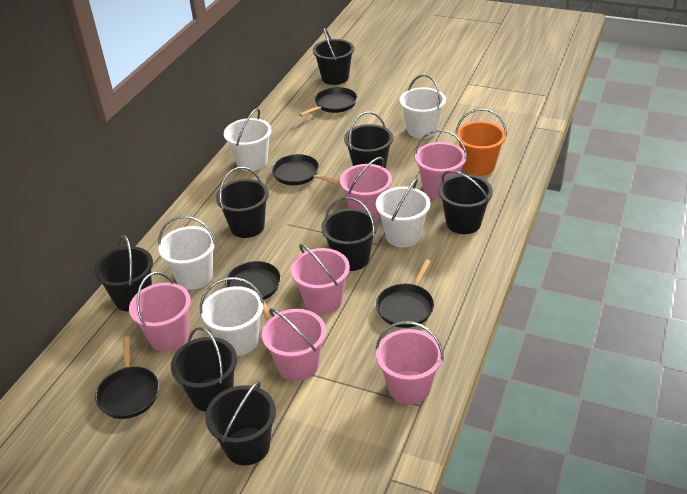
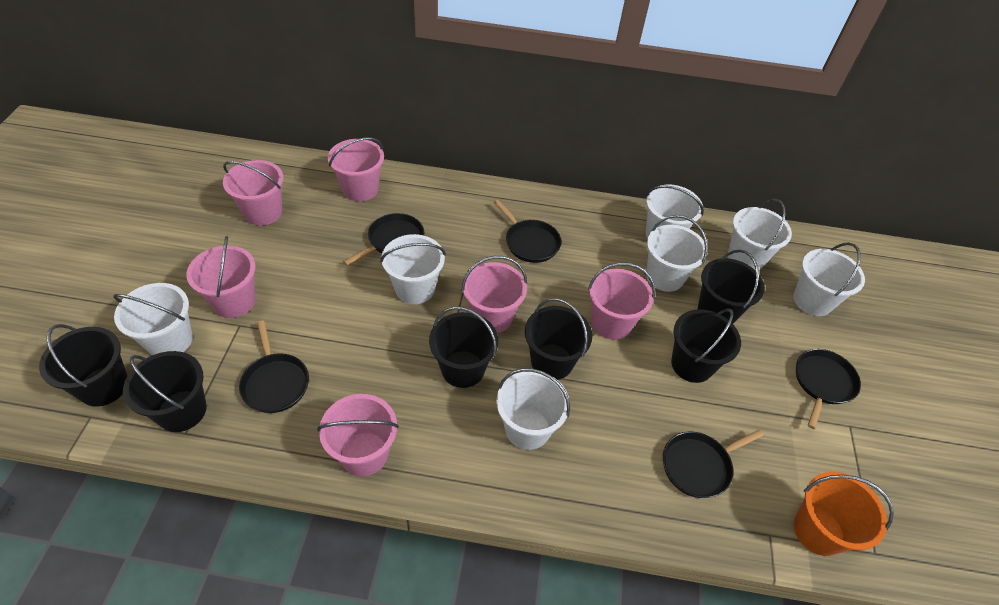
black bucket: 8 -> 6
white bucket: 5 -> 7

